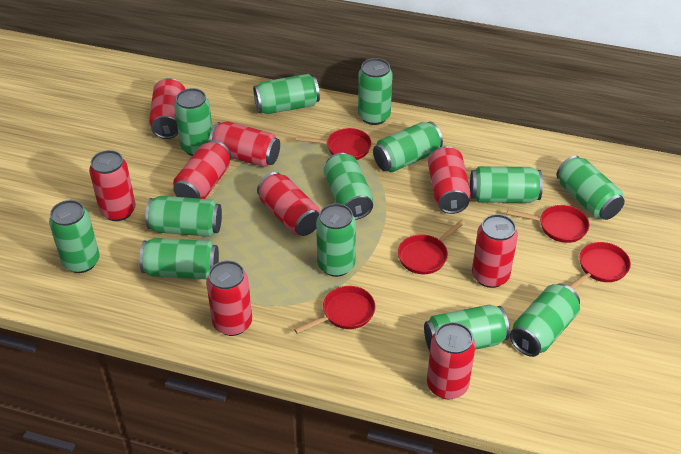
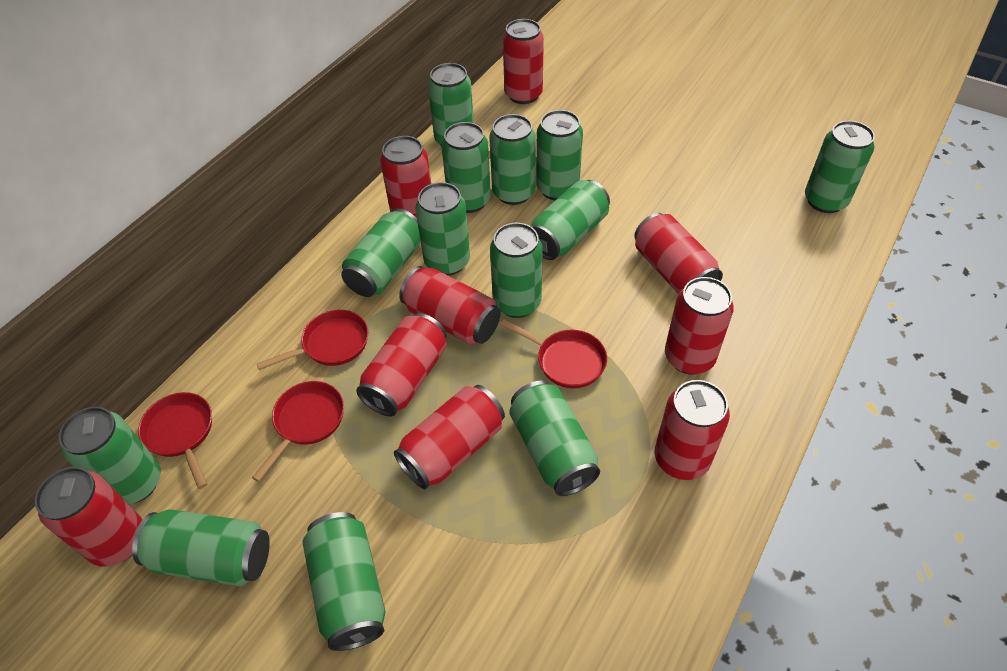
red pan: 5 -> 4

